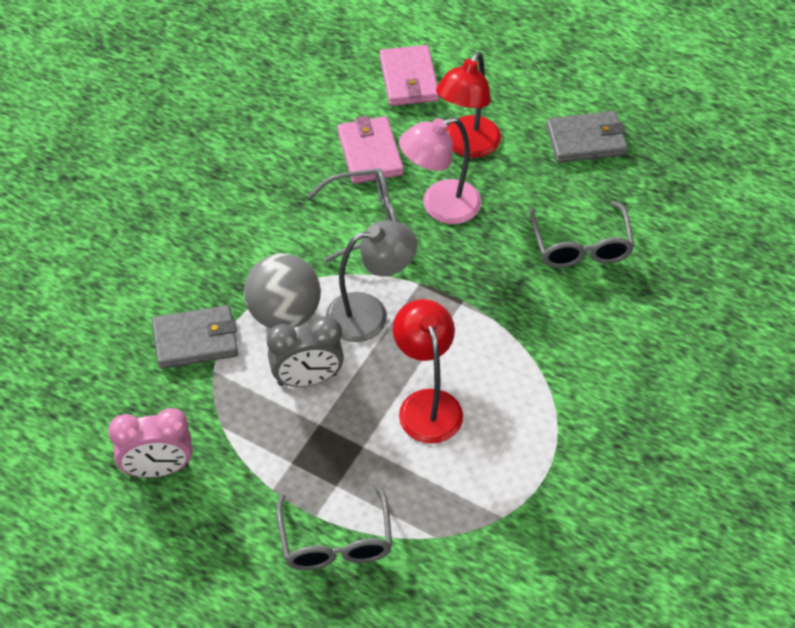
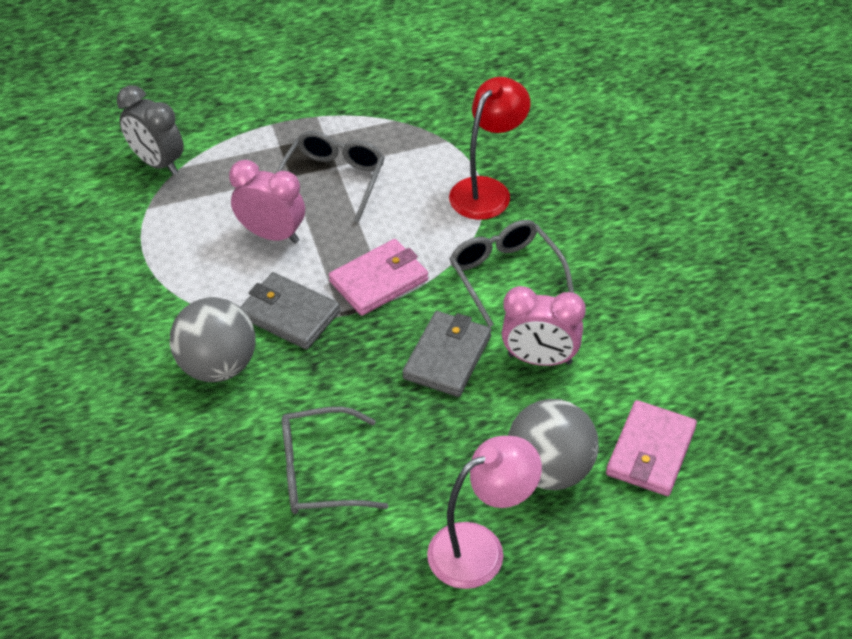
grey ball: 1 -> 2
grey lamp: 1 -> 0
pink clock: 1 -> 2
red lamp: 2 -> 1

